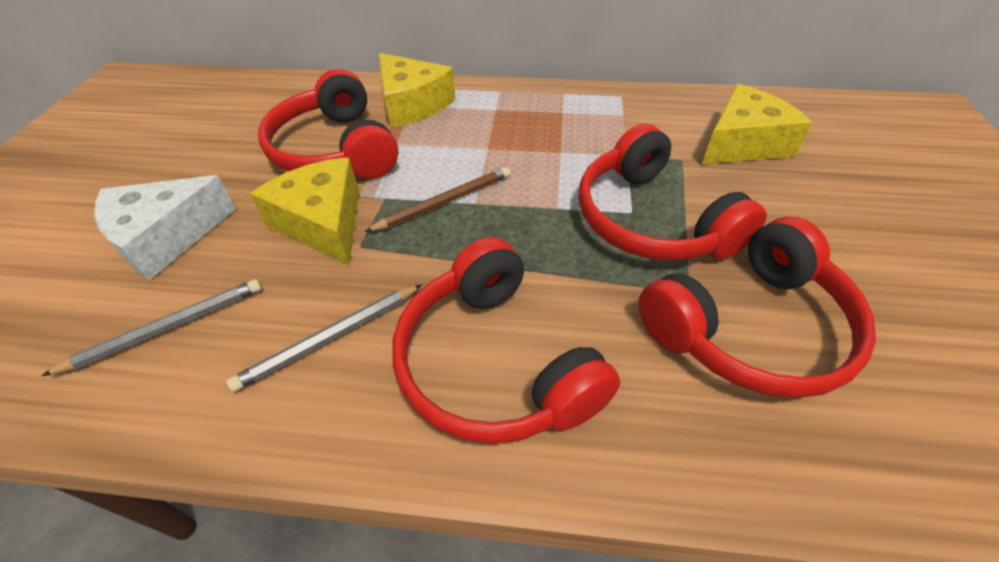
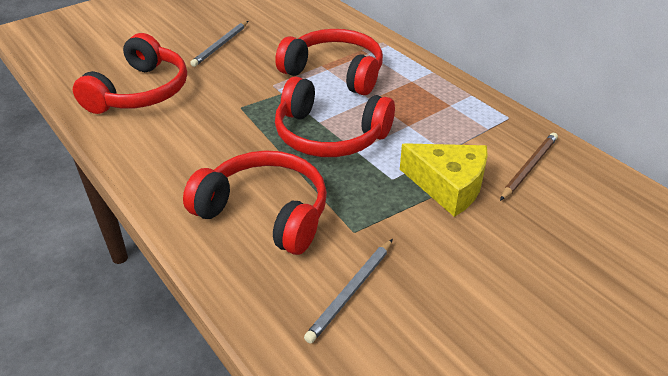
white cheese: 1 -> 0
yellow cheese: 3 -> 1

